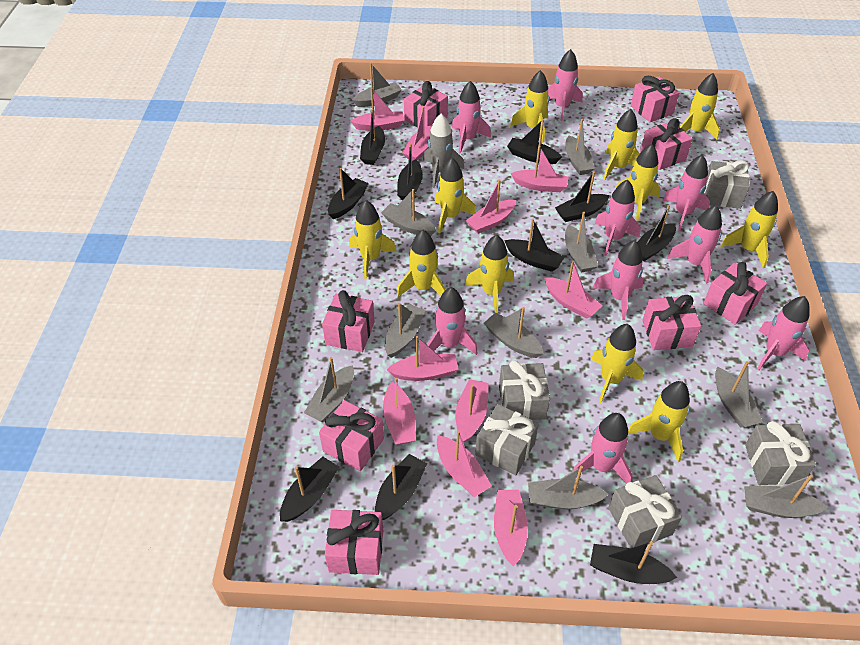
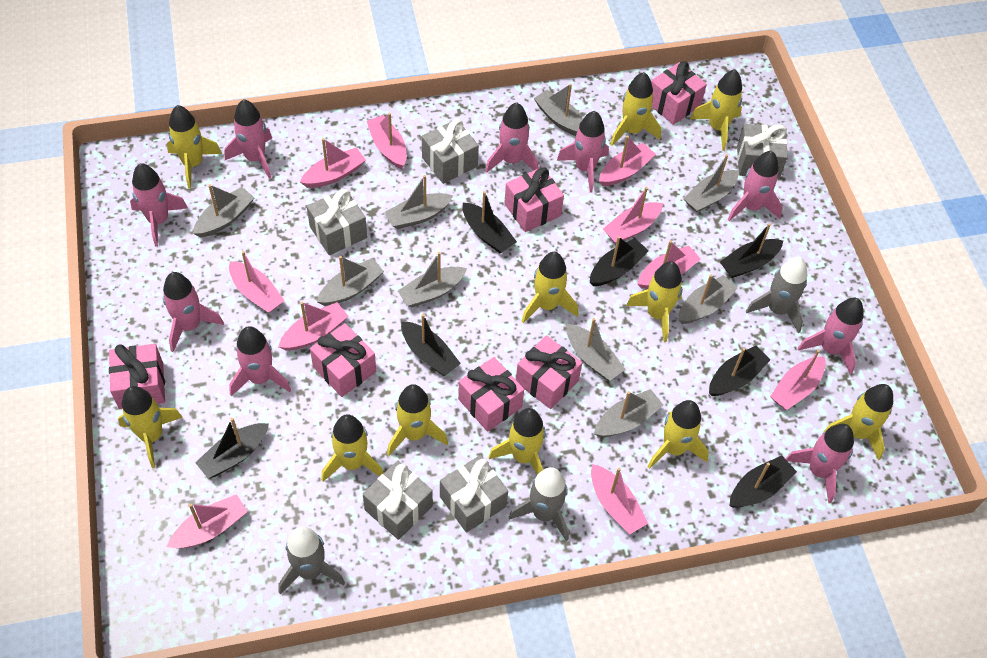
black boat: 10 -> 7
grey boat: 10 -> 9
grey rocket: 1 -> 3
pink gift: 8 -> 6

